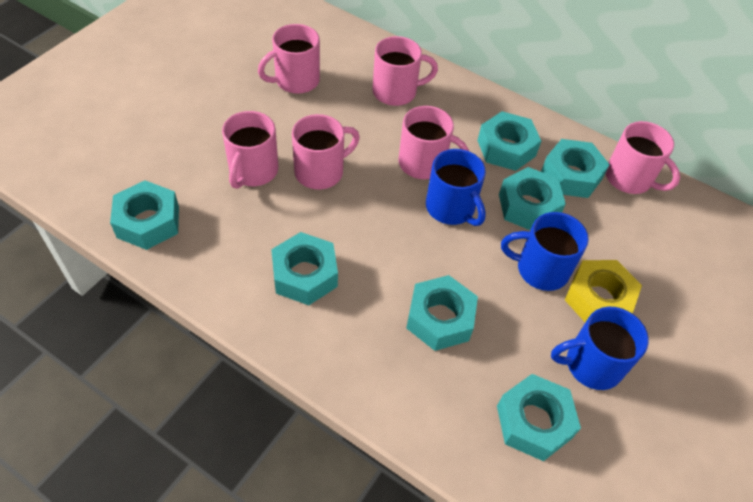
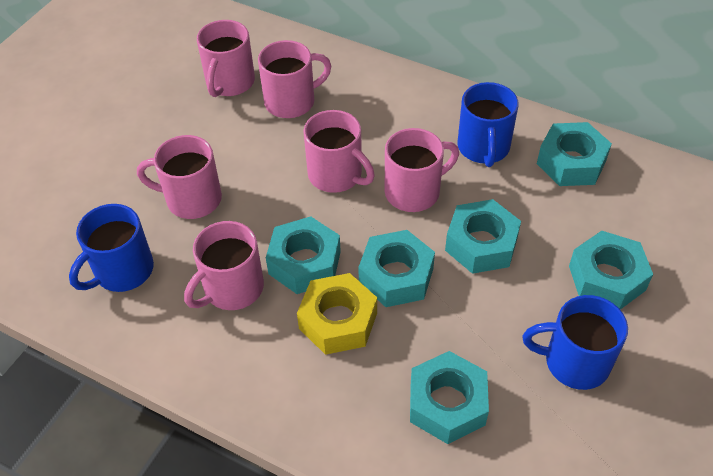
turquoise nut: 7 -> 6

